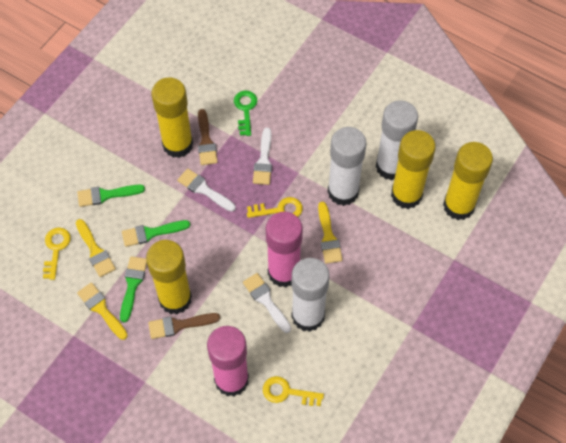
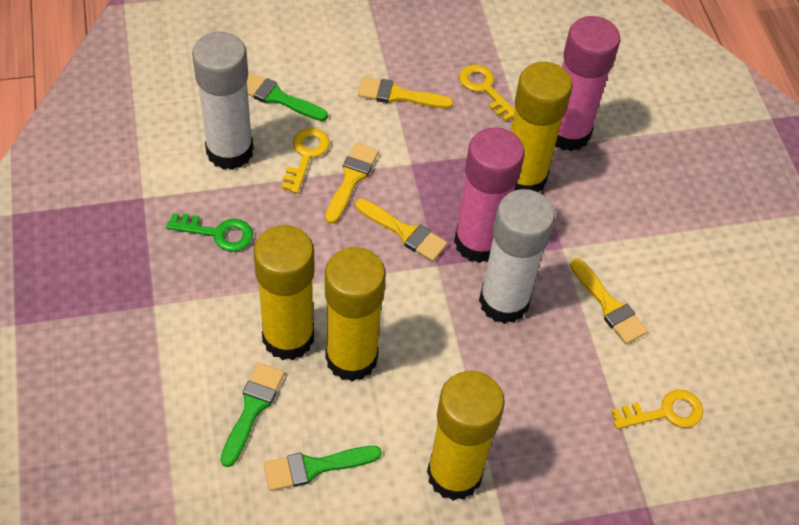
brown brush: 2 -> 0
white brush: 3 -> 0
white glue stick: 3 -> 2
yellow brush: 3 -> 4

